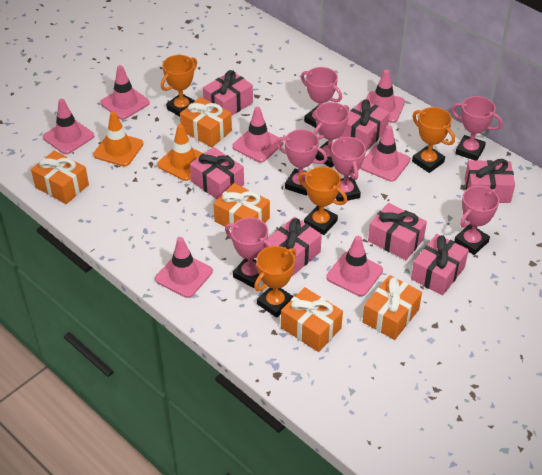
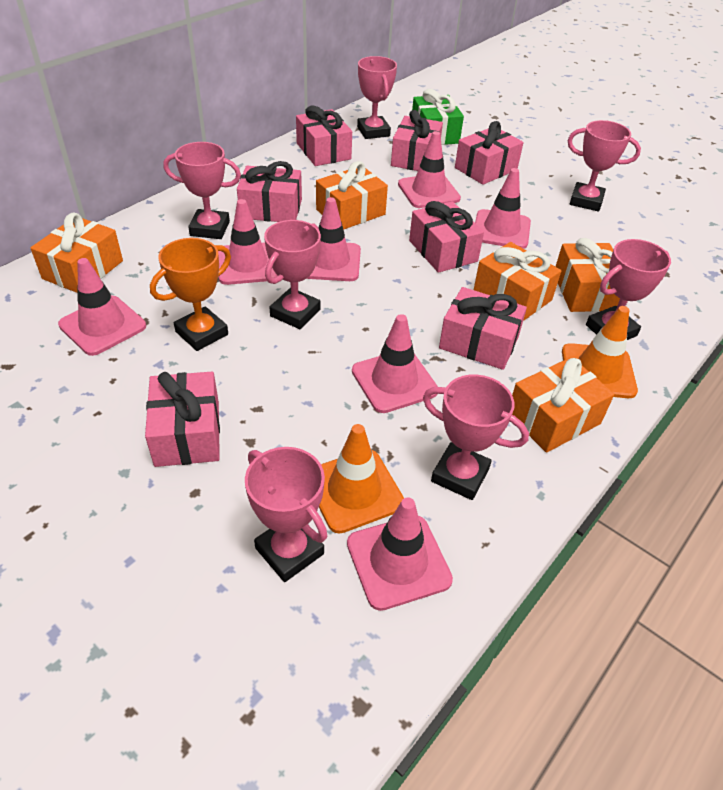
green gift: 0 -> 1
orange trophy: 4 -> 1

